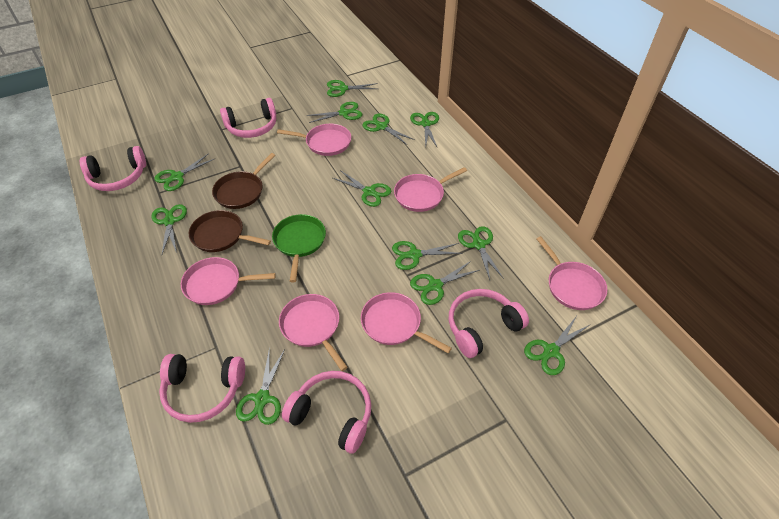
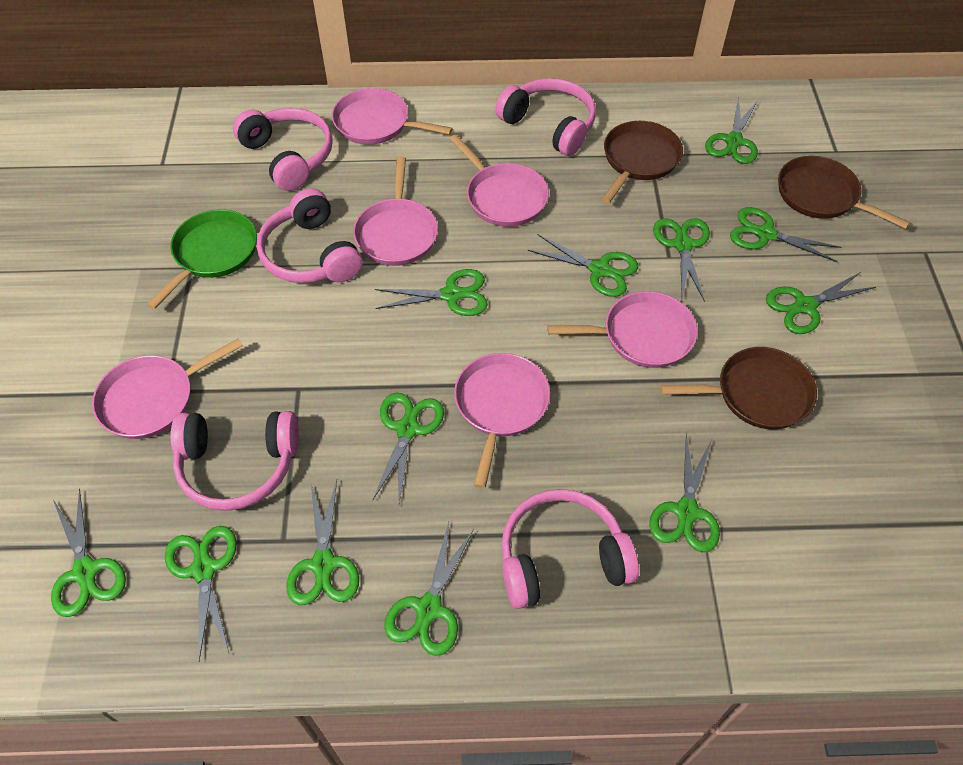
brown pan: 2 -> 3

